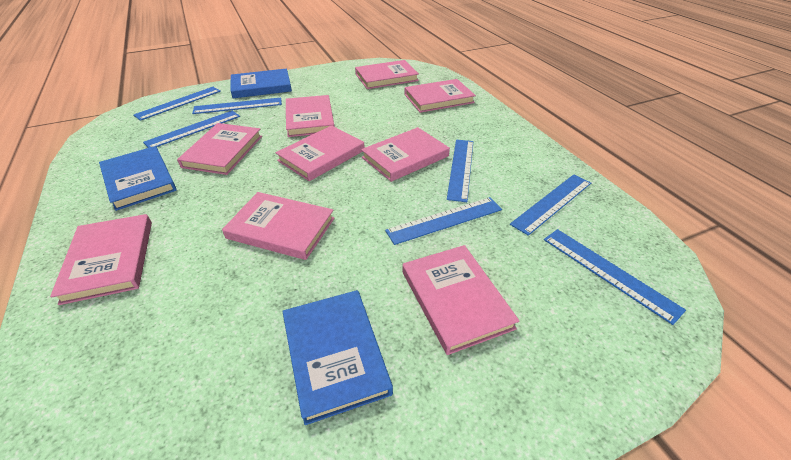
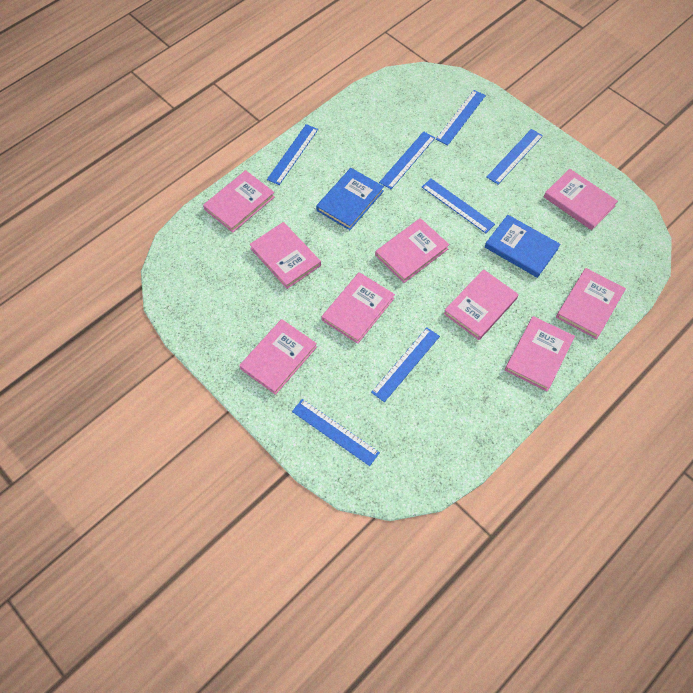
blue book: 3 -> 2

